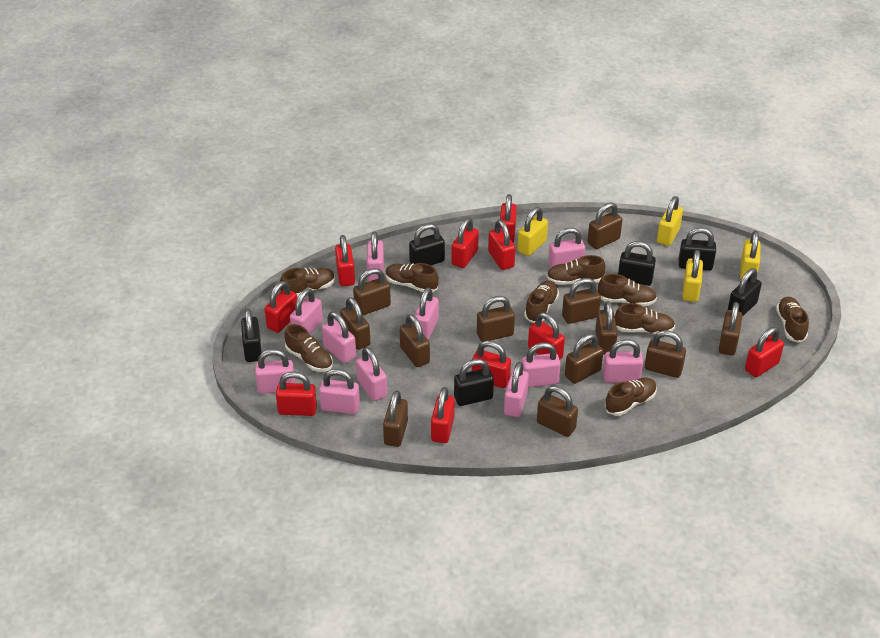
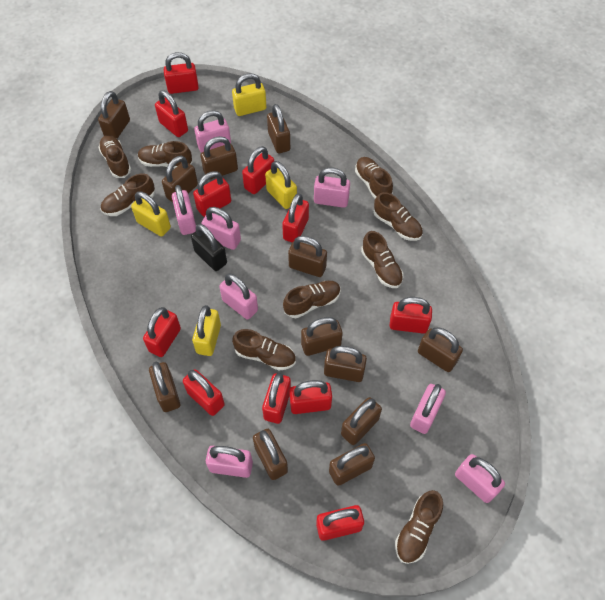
black padlock: 6 -> 1
pink padlock: 11 -> 8
red padlock: 10 -> 11

